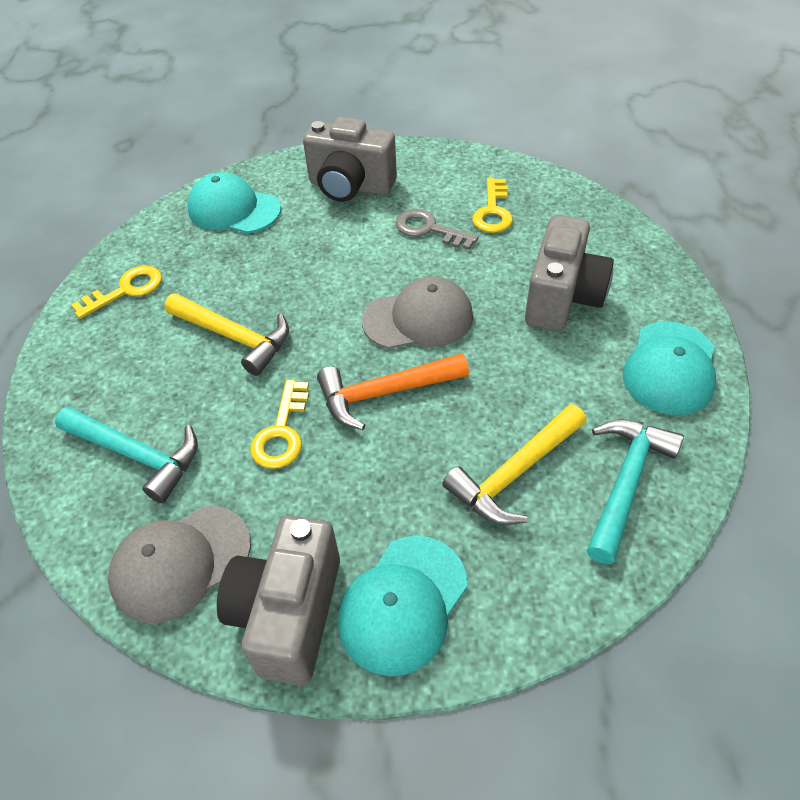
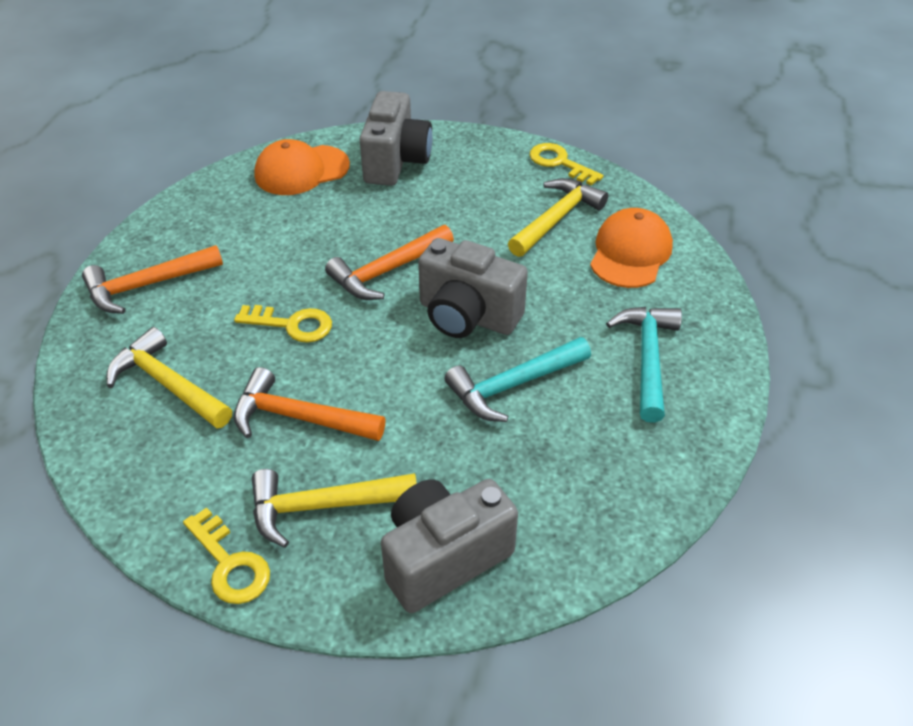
grey cap: 2 -> 0
grey key: 1 -> 0
orange cap: 0 -> 2
orange hammer: 1 -> 3
turquoise cap: 3 -> 0
yellow hammer: 2 -> 3

